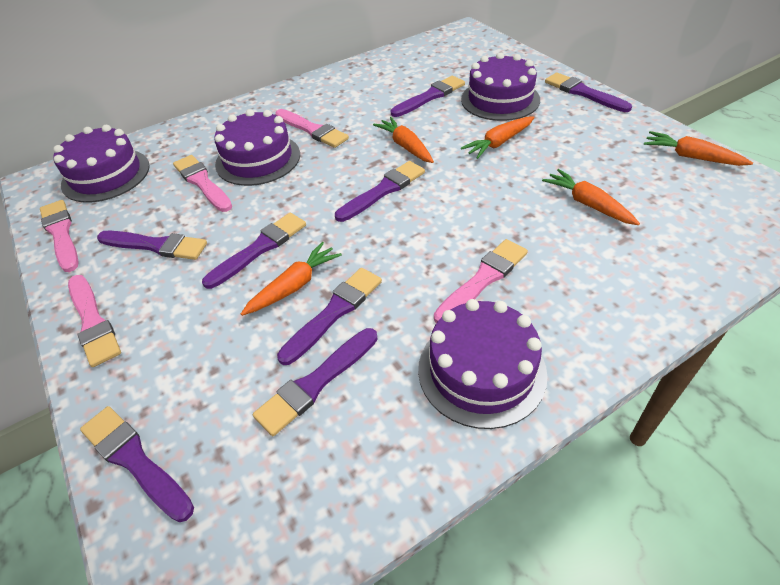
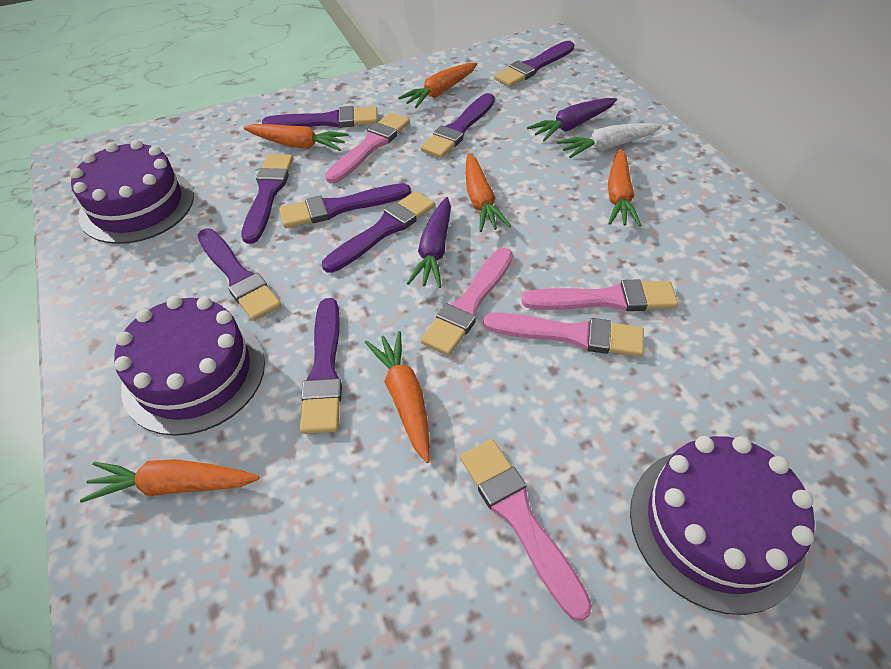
orange carrot: 5 -> 6
purple cake: 4 -> 3
purple carrot: 0 -> 2
white carrot: 0 -> 1

